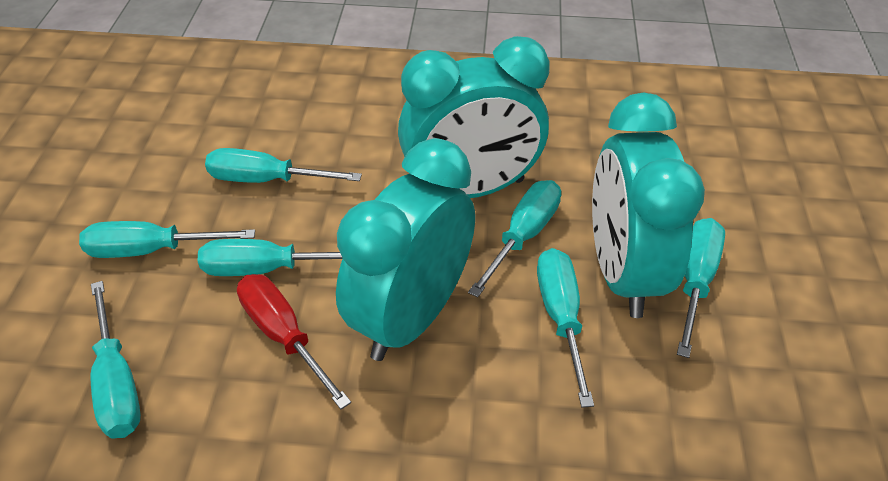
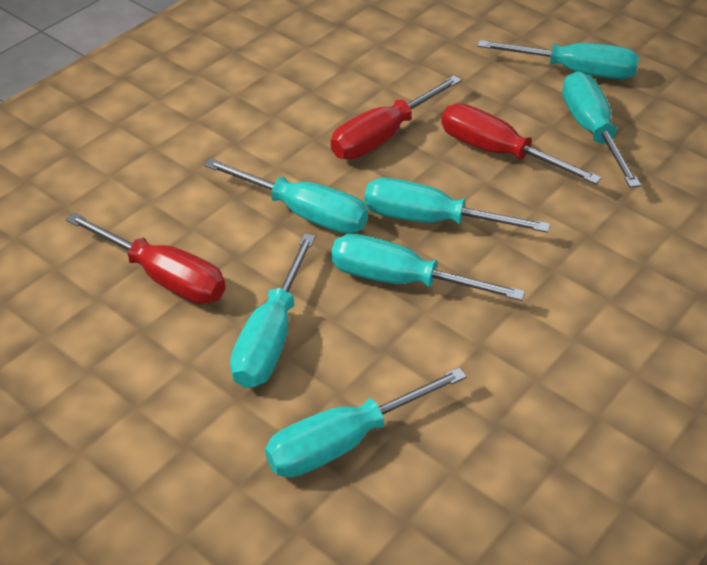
red screwdriver: 1 -> 3
turquoise clock: 3 -> 0

